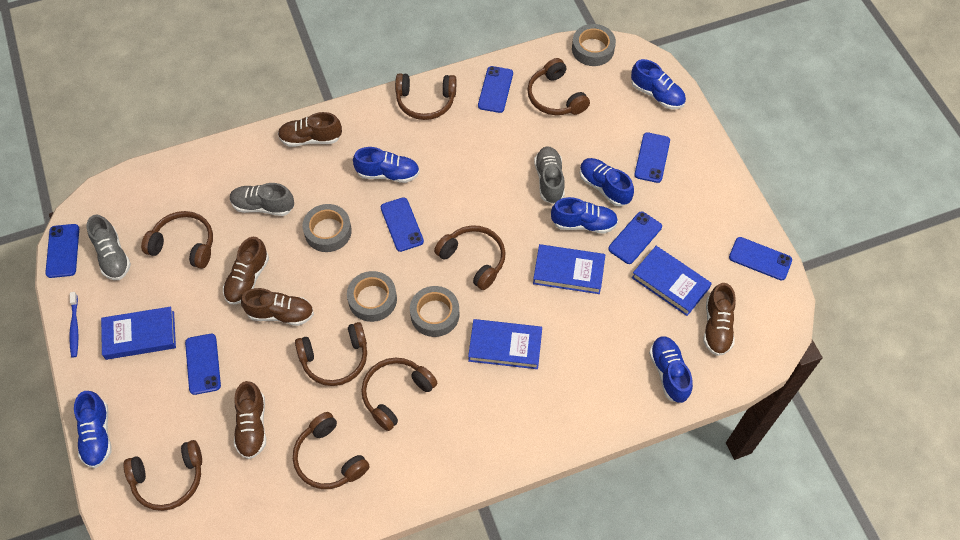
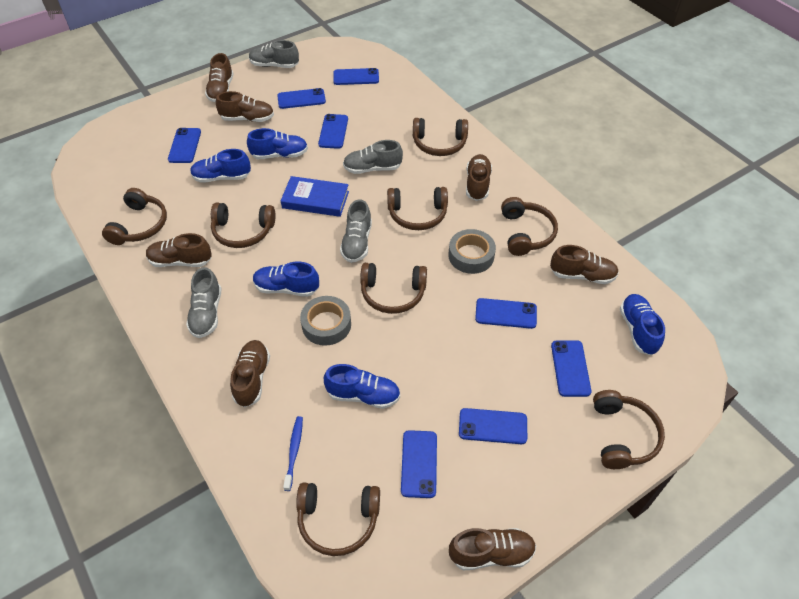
blue book: 4 -> 1
blue phone: 7 -> 8
blue shoe: 6 -> 5
brown shoe: 5 -> 7
grey shoe: 3 -> 4
grey tape: 4 -> 2

